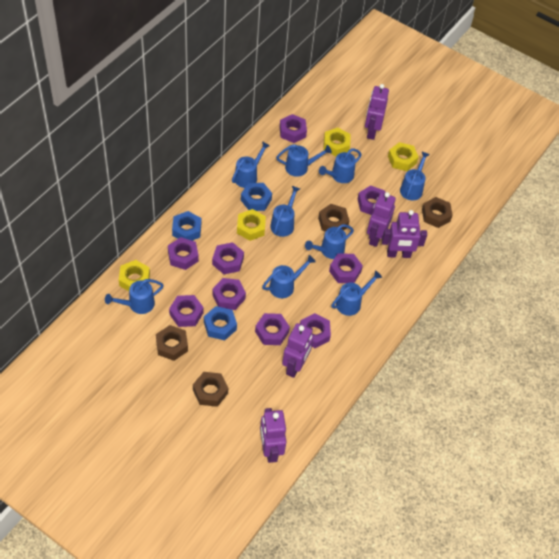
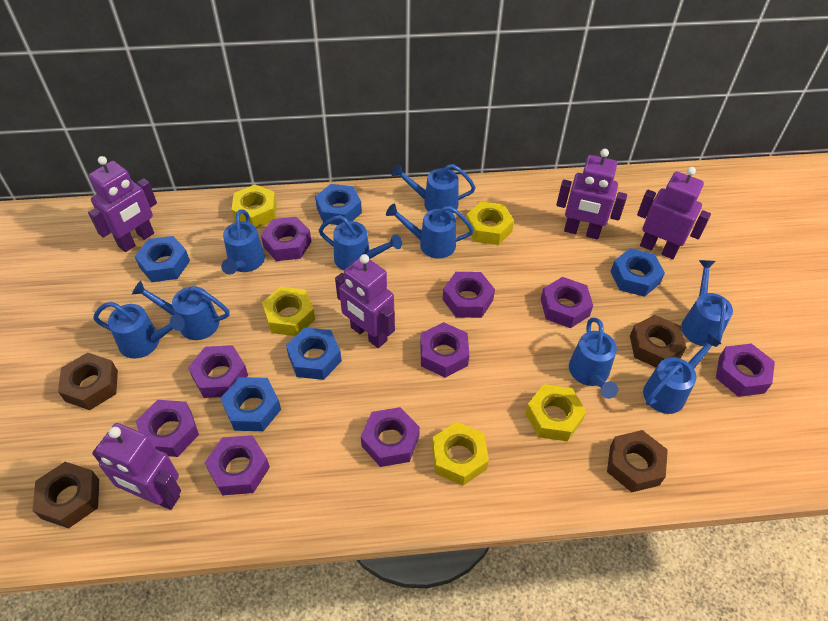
blue nut: 3 -> 5
yellow nut: 4 -> 5

